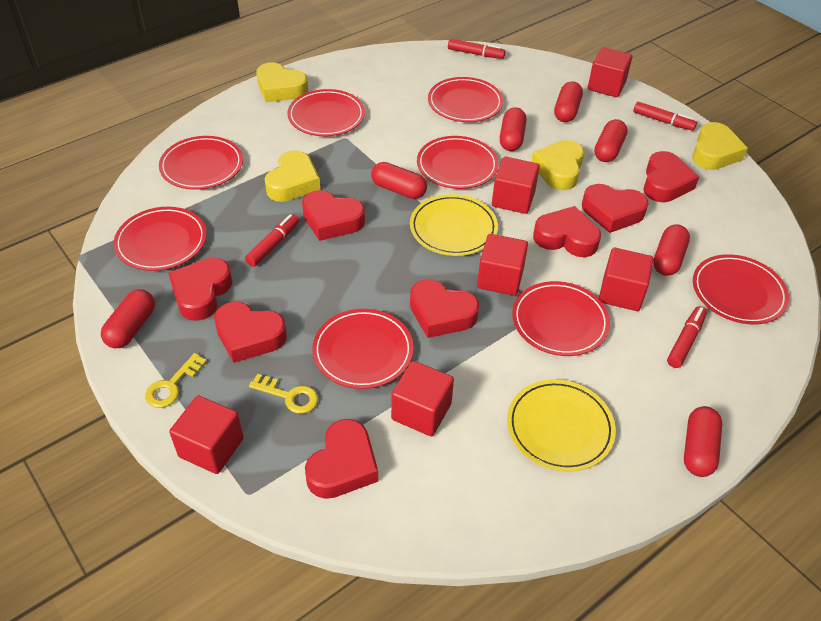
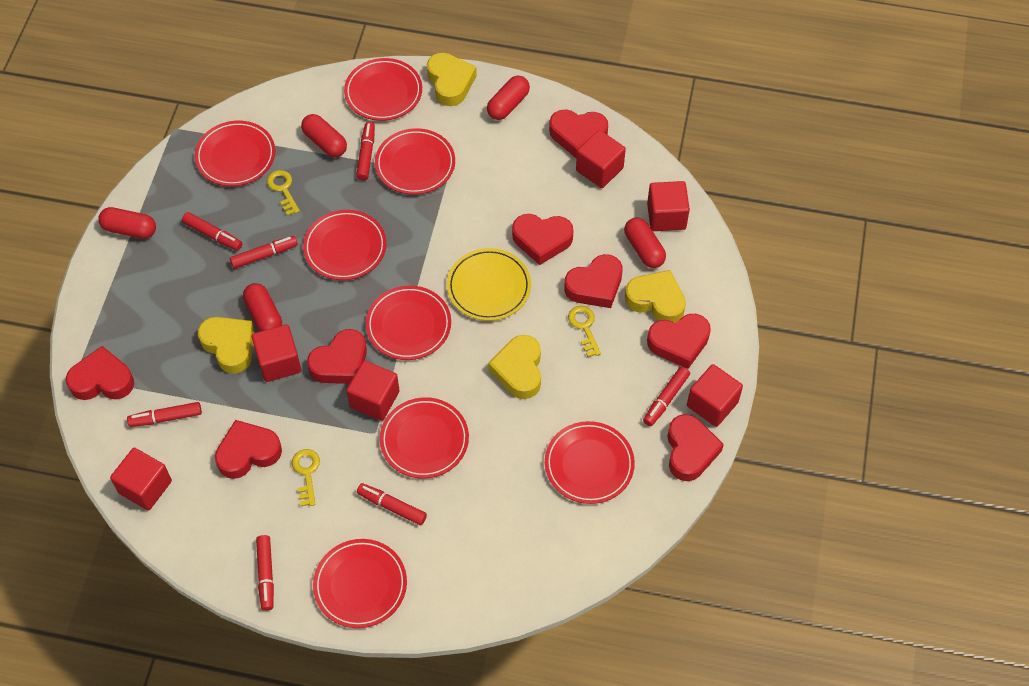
red capsule: 7 -> 5
red marker: 4 -> 7
yellow key: 2 -> 3
yellow plate: 2 -> 1

